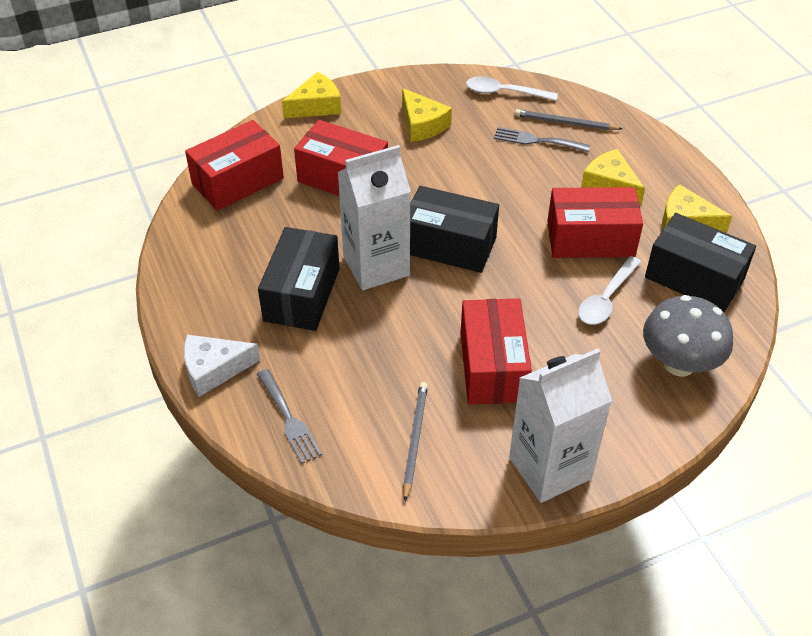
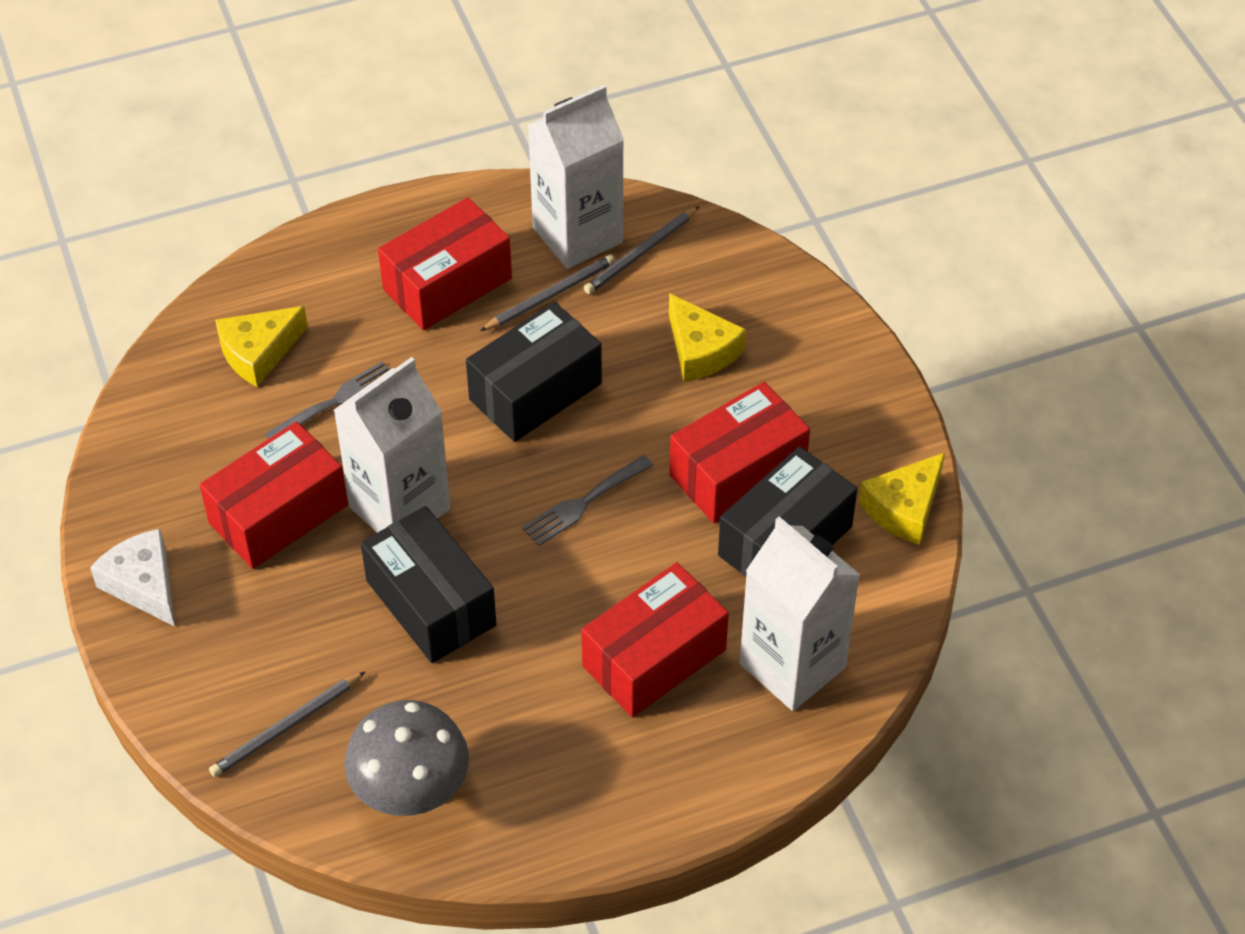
grey pencil: 2 -> 3
white carton: 2 -> 3
white spoon: 2 -> 0
yellow cheese: 4 -> 3

